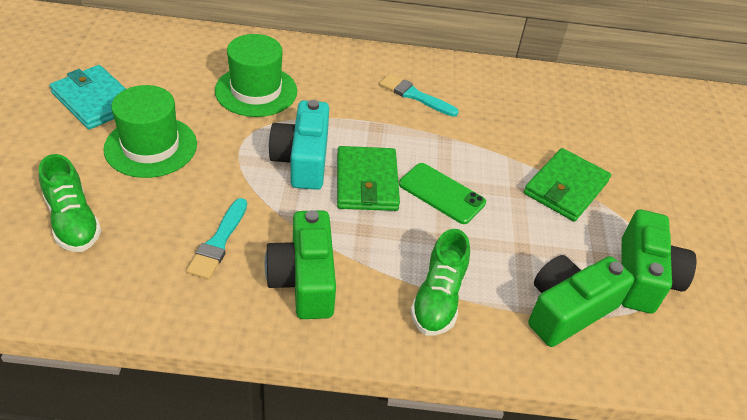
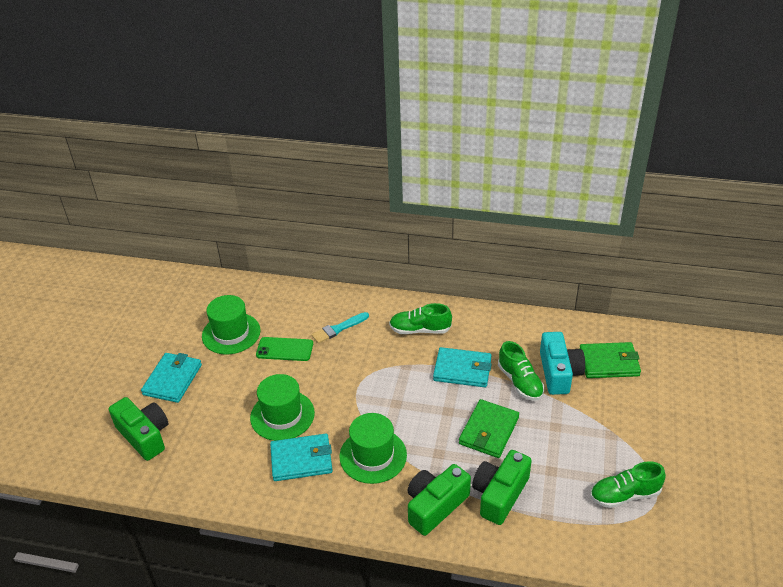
green hat: 2 -> 3
green shoe: 2 -> 3
turquoise brush: 2 -> 1
turquoise wallet: 1 -> 3

